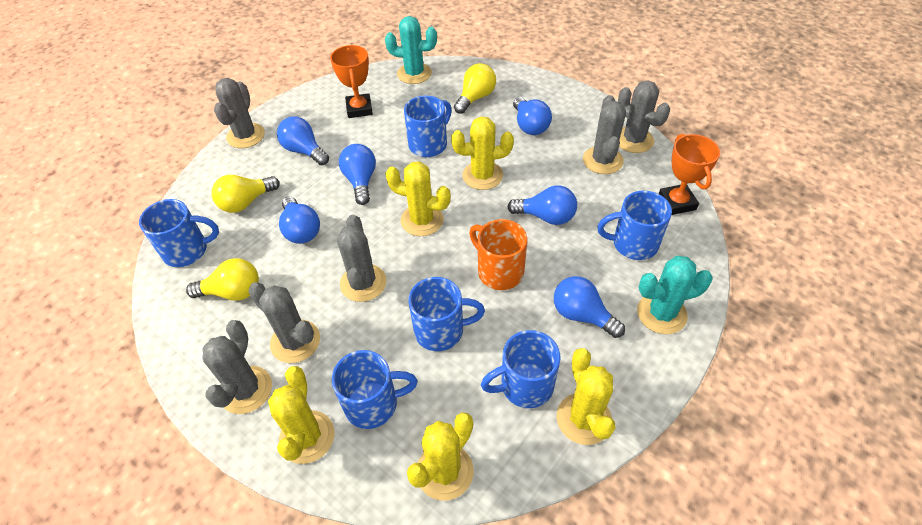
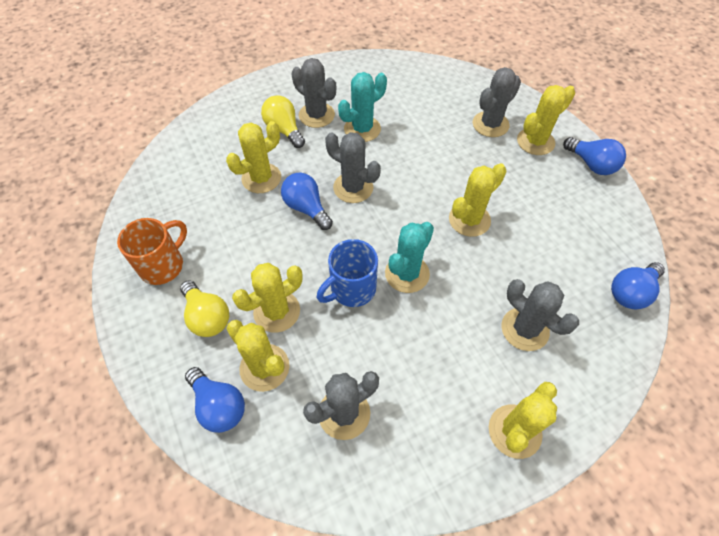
blue light bulb: 6 -> 4
blue mug: 6 -> 1
grey cactus: 6 -> 5
orange trophy: 2 -> 0
yellow cactus: 5 -> 6
yellow light bulb: 3 -> 2

